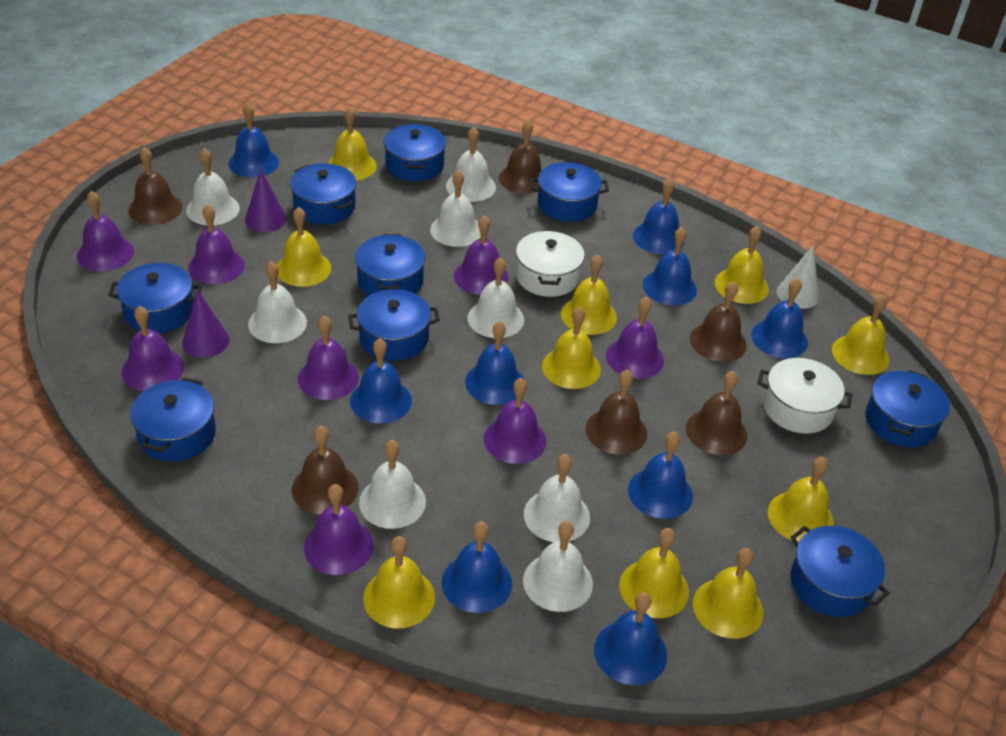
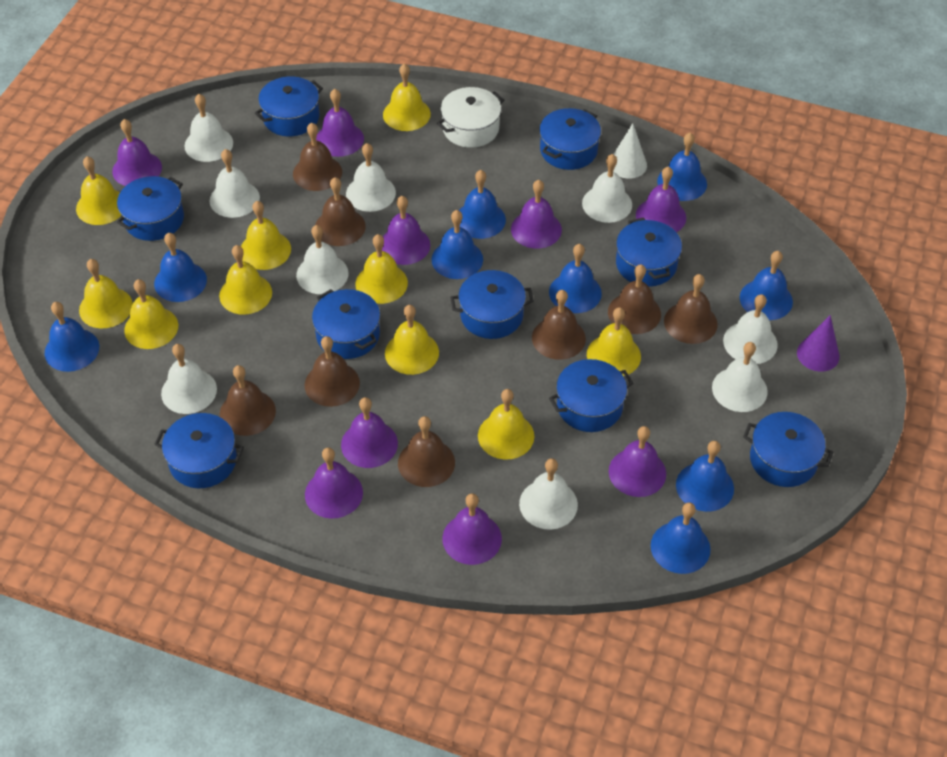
brown bell: 6 -> 8
purple bell: 8 -> 9
purple cone: 2 -> 1
white bell: 8 -> 9
white pot: 2 -> 1

